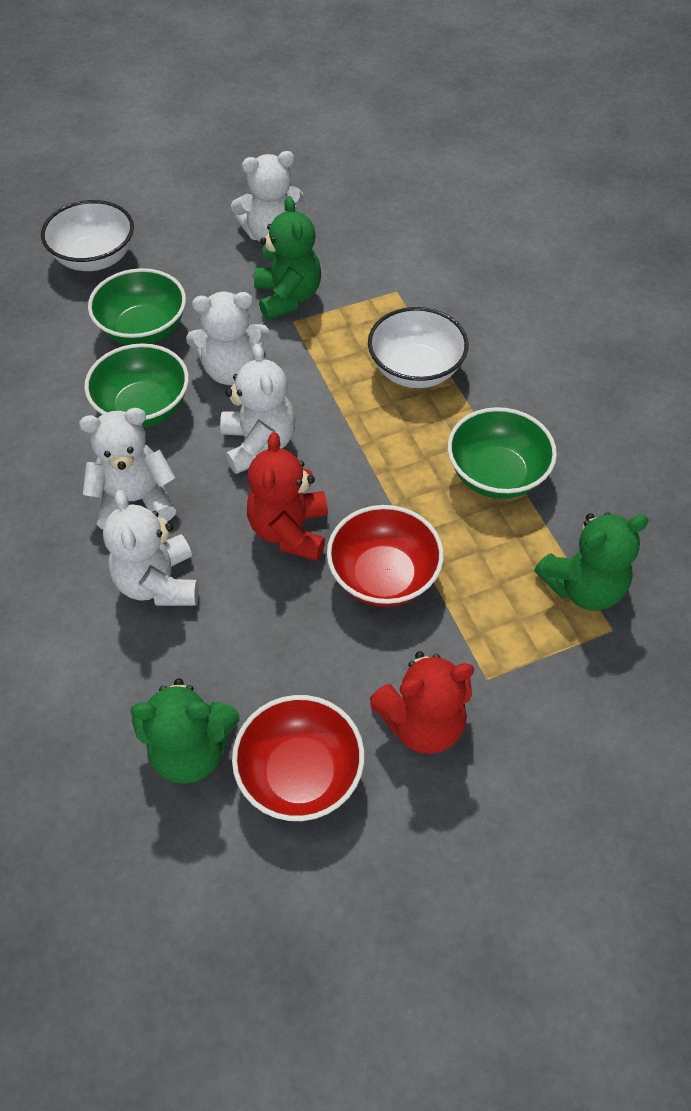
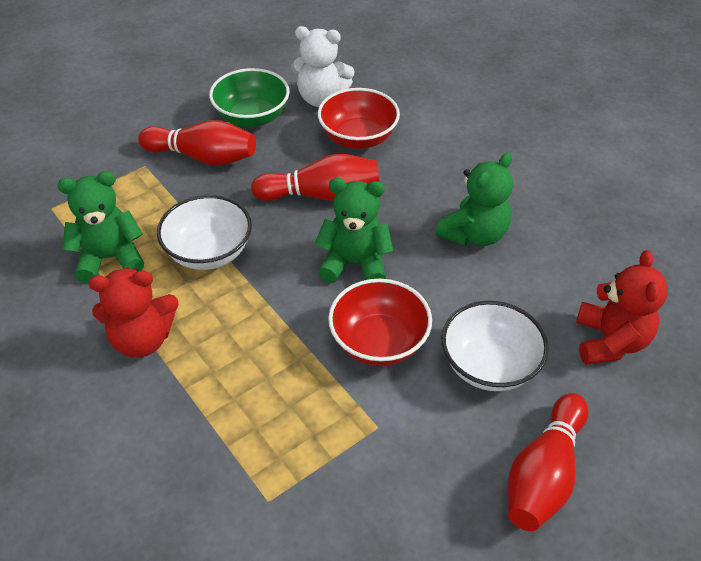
green bowl: 3 -> 1
red bowling pin: 0 -> 3
white teddy bear: 5 -> 1

